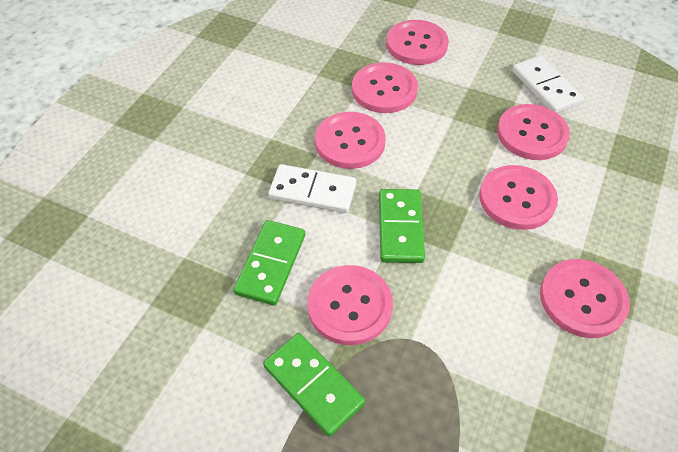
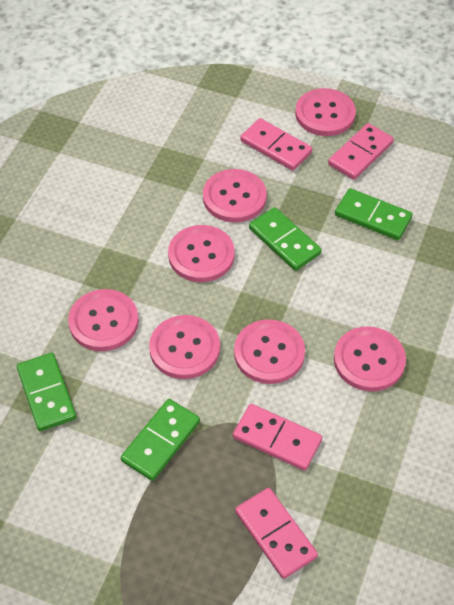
green domino: 3 -> 4
pink domino: 0 -> 4
white domino: 2 -> 0

